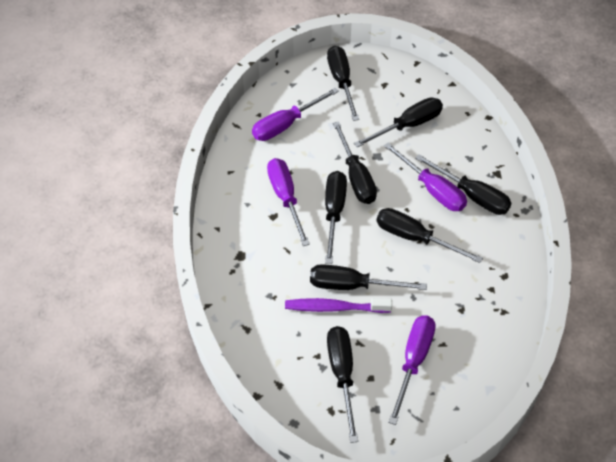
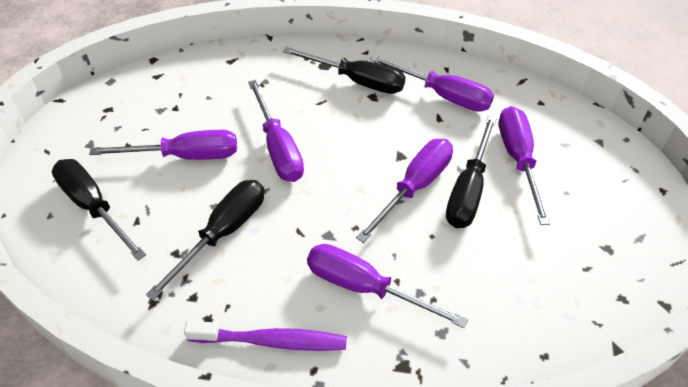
black screwdriver: 8 -> 4
purple screwdriver: 4 -> 6

